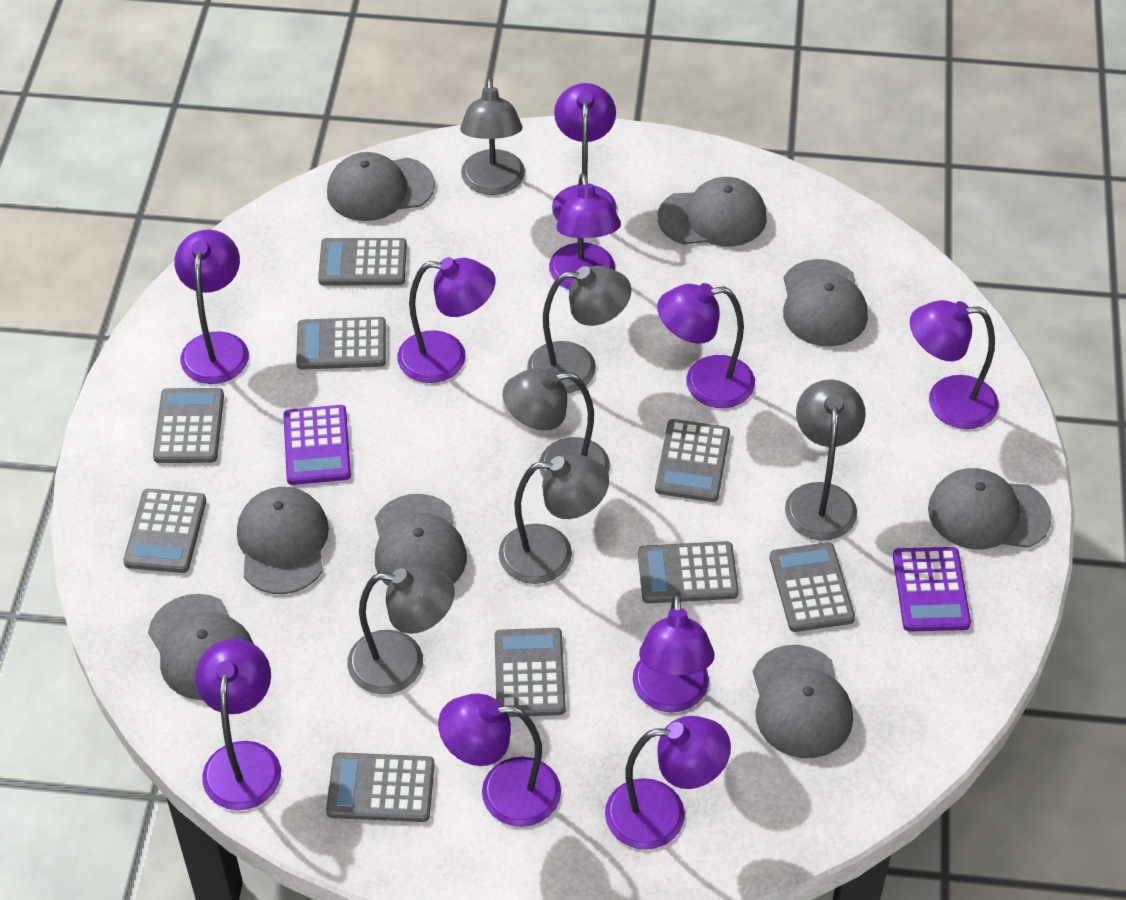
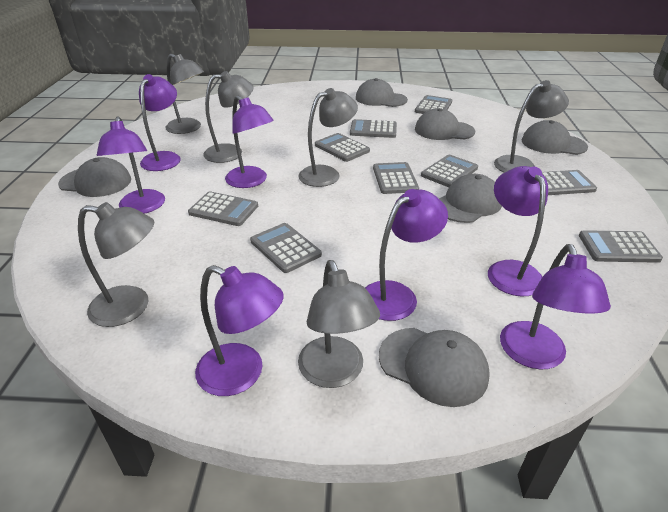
grey cap: 8 -> 6
purple calculator: 2 -> 0
purple lamp: 10 -> 7

